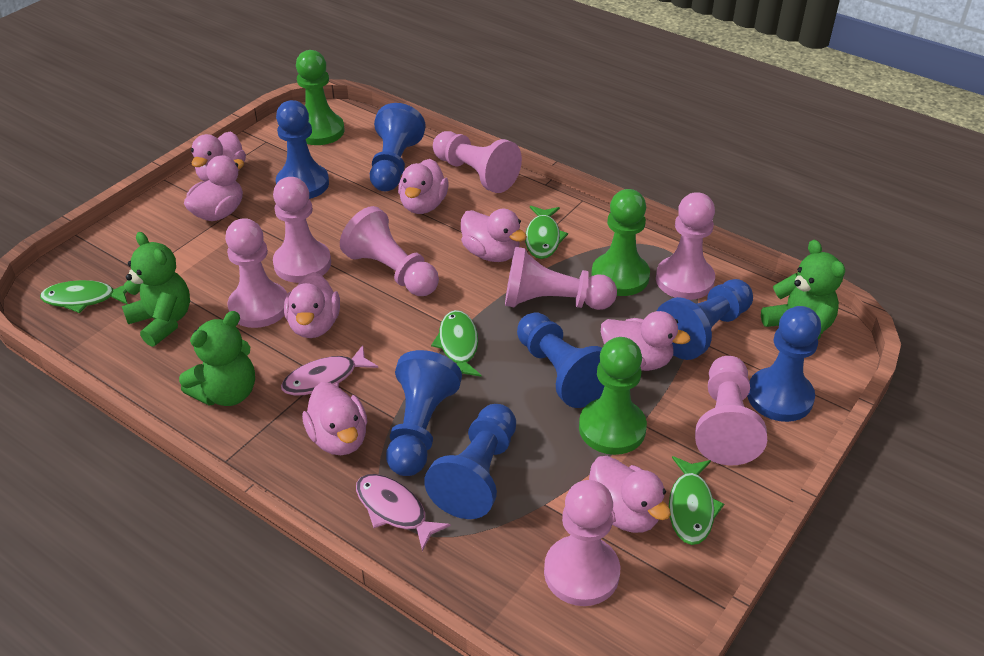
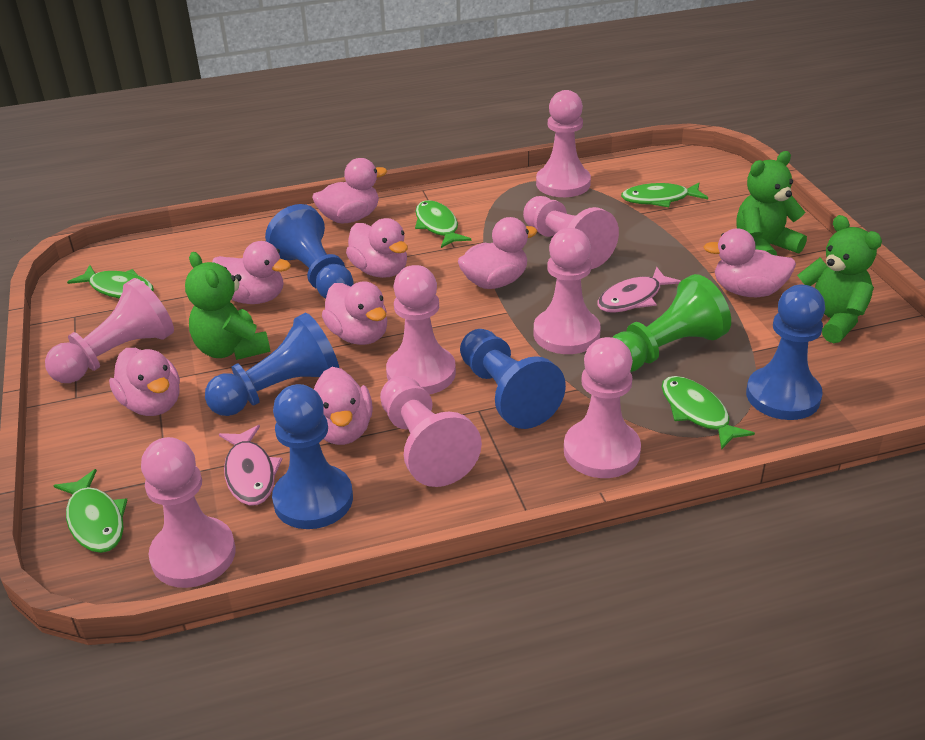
blue pawn: 7 -> 5
green fish: 4 -> 5
green pawn: 3 -> 1

